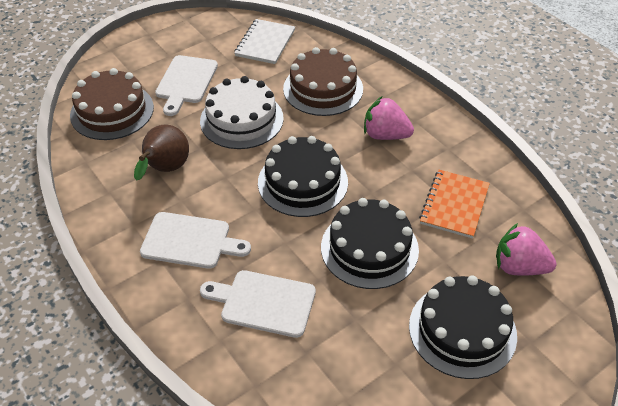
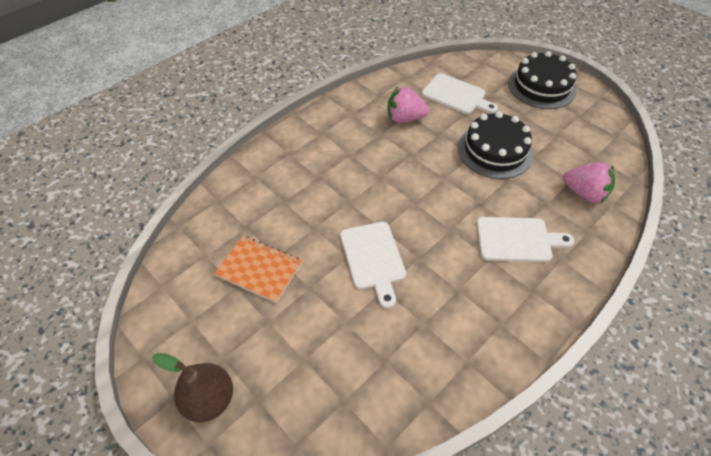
black cake: 3 -> 2
brown cake: 2 -> 0
white cake: 1 -> 0
white notebook: 1 -> 0

